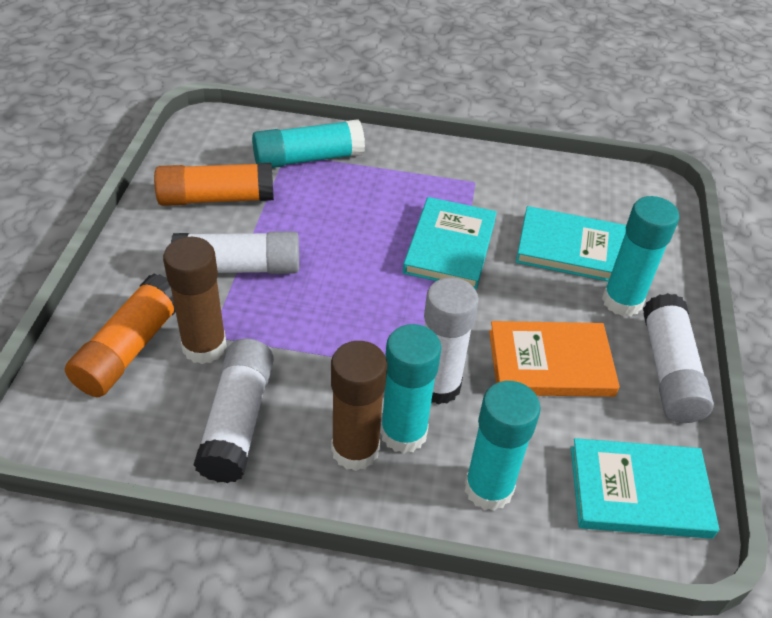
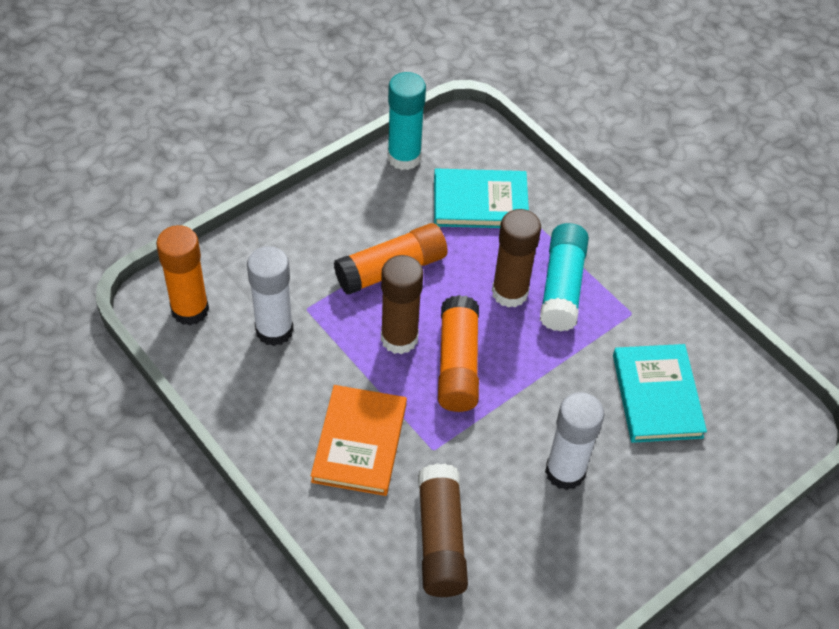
brown glue stick: 2 -> 3
orange glue stick: 2 -> 3
turquoise book: 3 -> 2
turquoise glue stick: 4 -> 2
white glue stick: 4 -> 2

